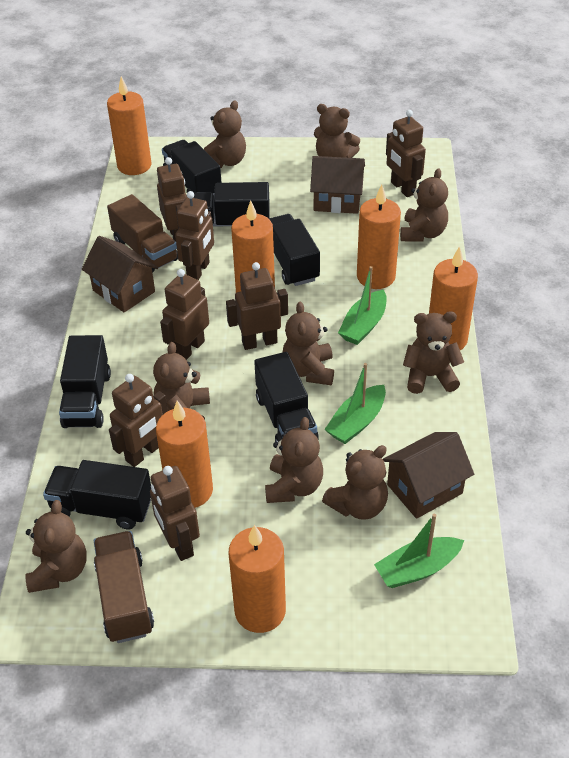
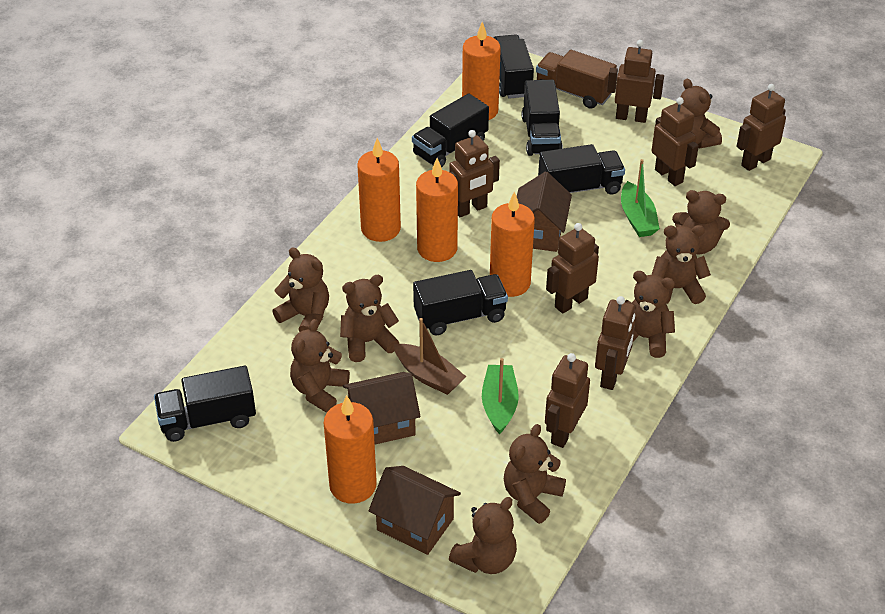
brown boat: 0 -> 1
brown truck: 2 -> 1
green boat: 3 -> 2
orange candle: 6 -> 5

